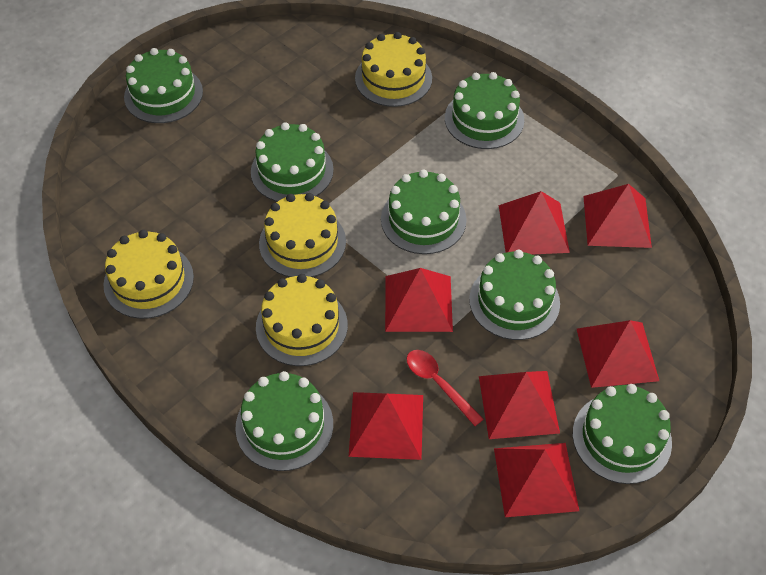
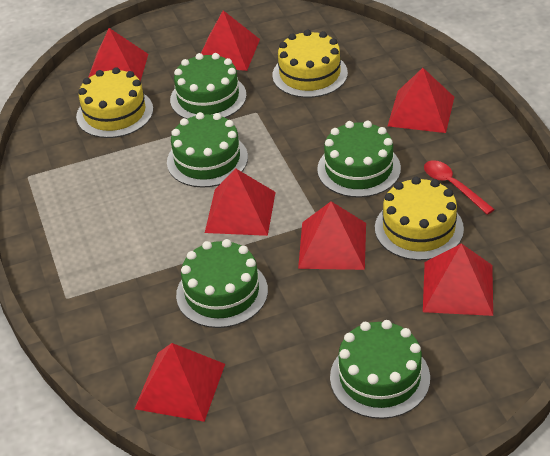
green cake: 7 -> 5
yellow cake: 4 -> 3

